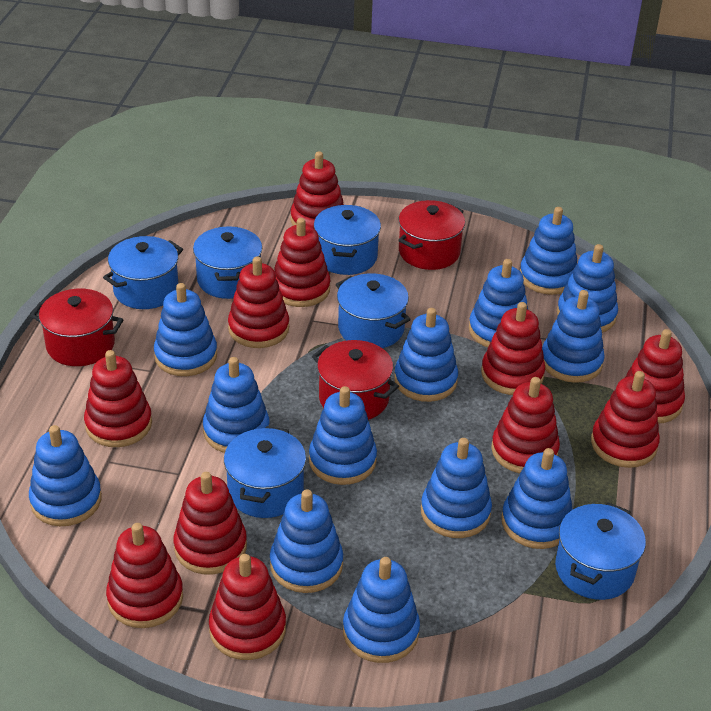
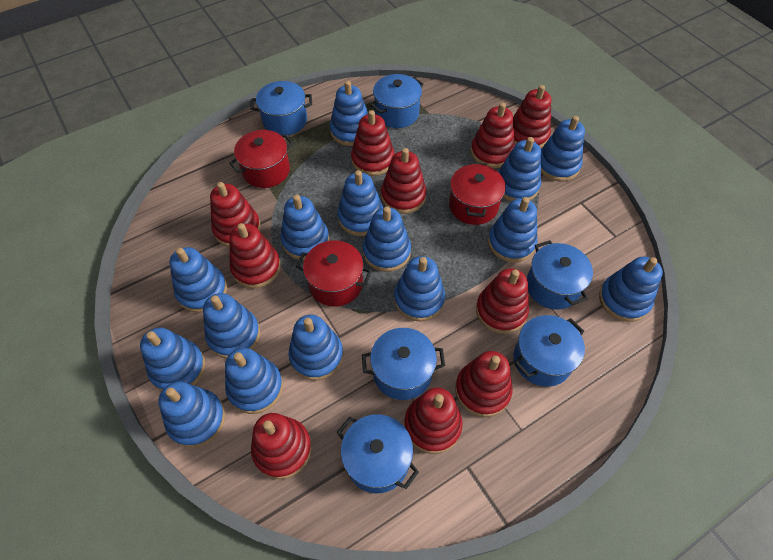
blue stacking toy: 13 -> 15
red stacking toy: 11 -> 10

